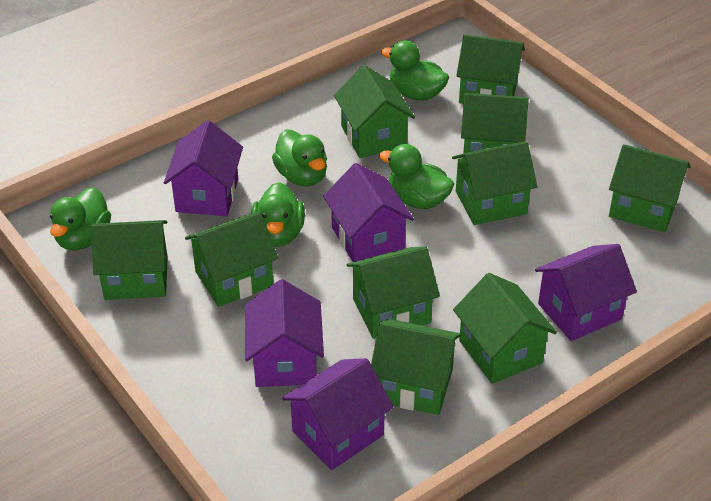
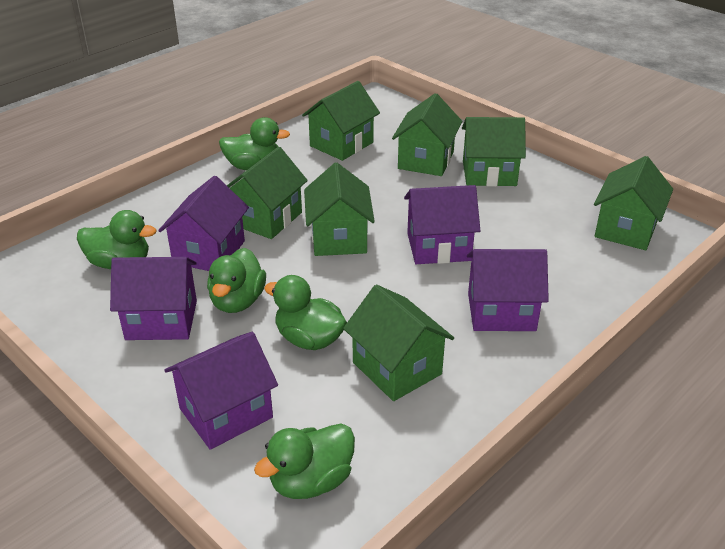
green house: 10 -> 7

